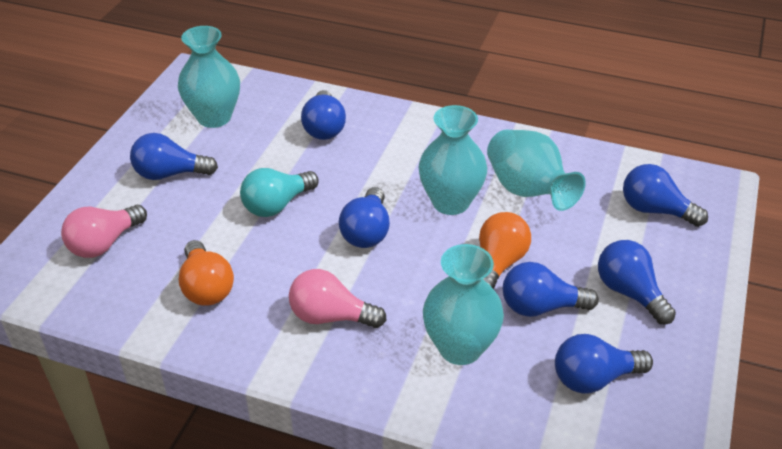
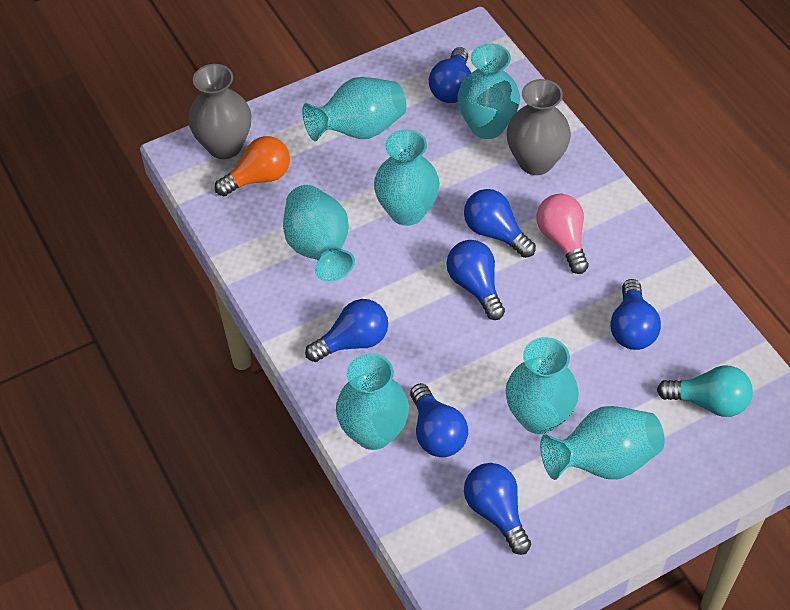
grey vase: 0 -> 2
orange light bulb: 2 -> 1
pink light bulb: 2 -> 1
turquoise vase: 4 -> 7

